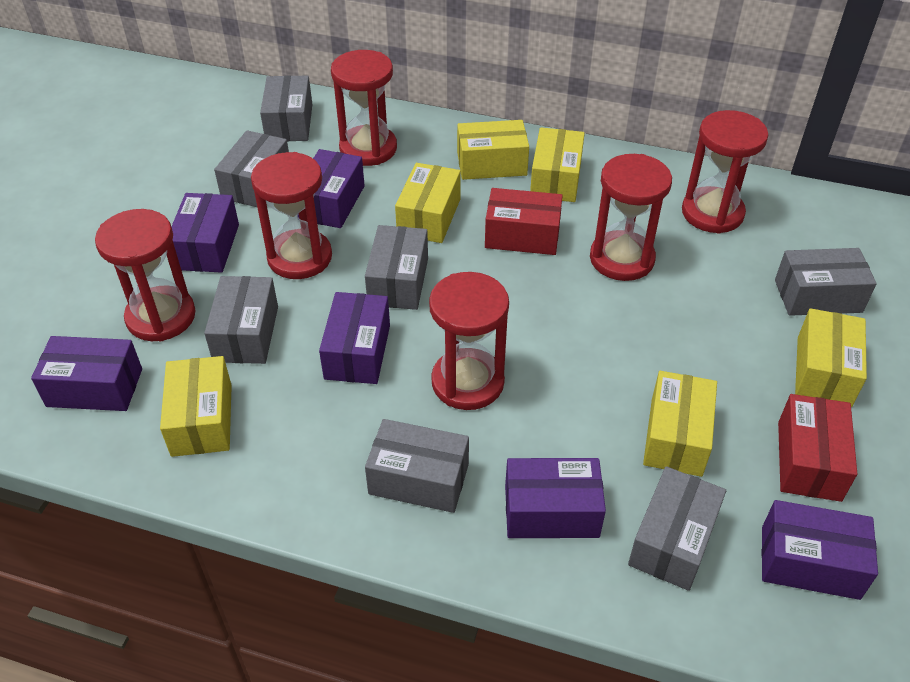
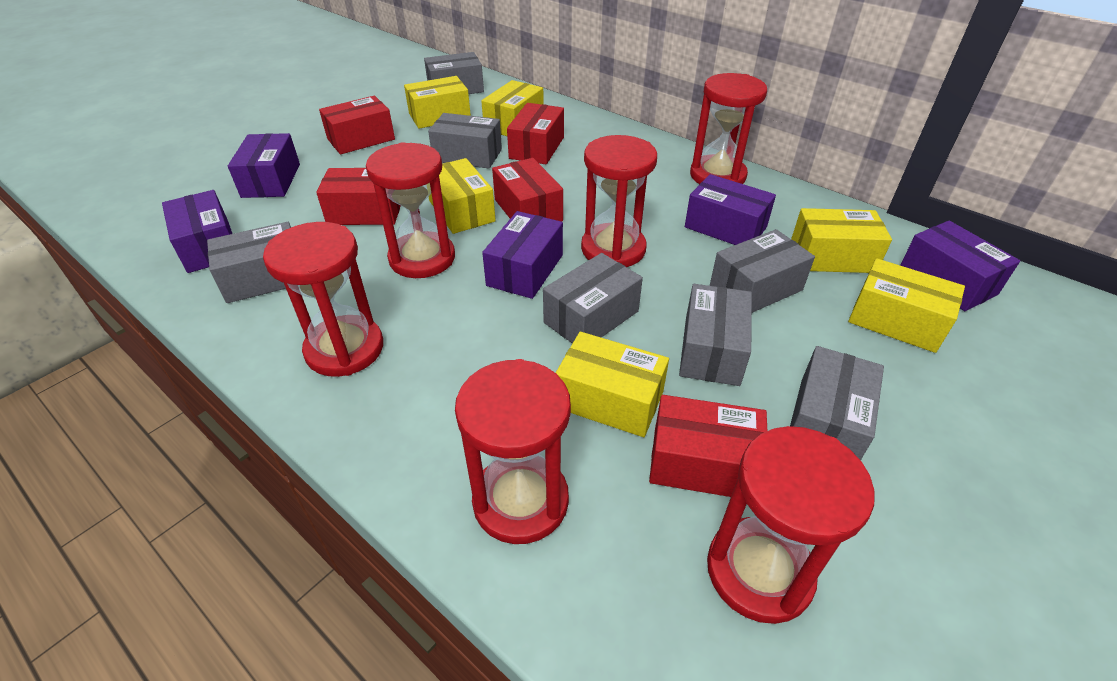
purple box: 6 -> 5
red box: 2 -> 5

